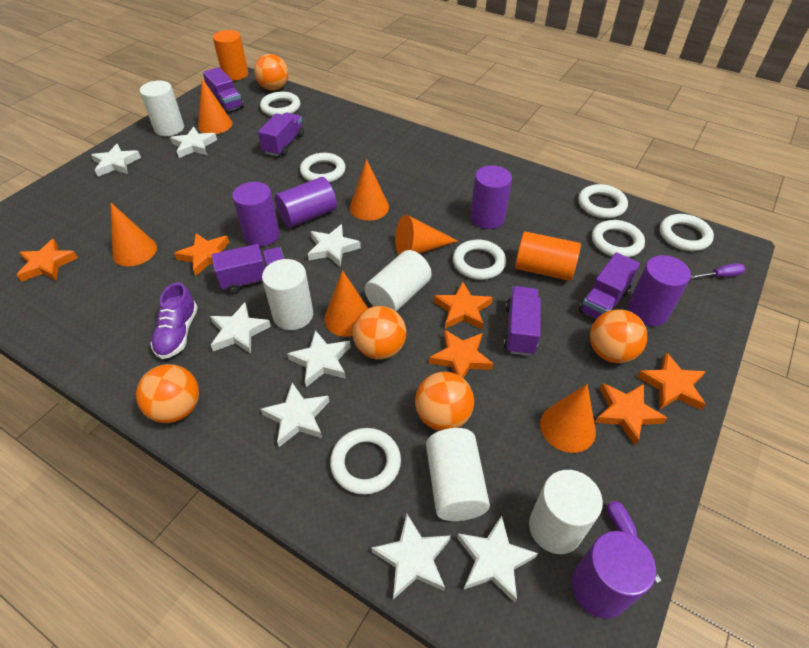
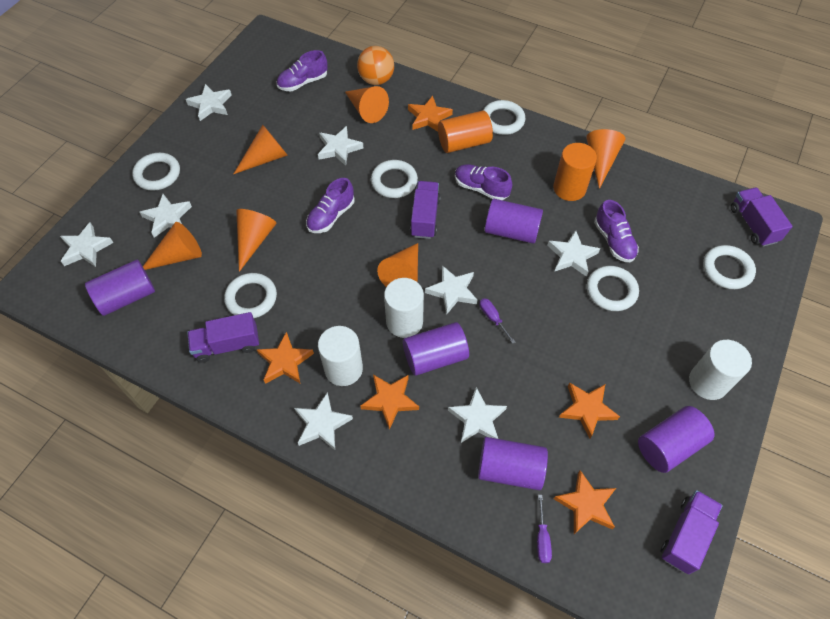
orange ball: 5 -> 1
orange star: 6 -> 5
purple shoe: 1 -> 4
purple truck: 5 -> 4
white cylinder: 5 -> 3
white ring: 7 -> 6

